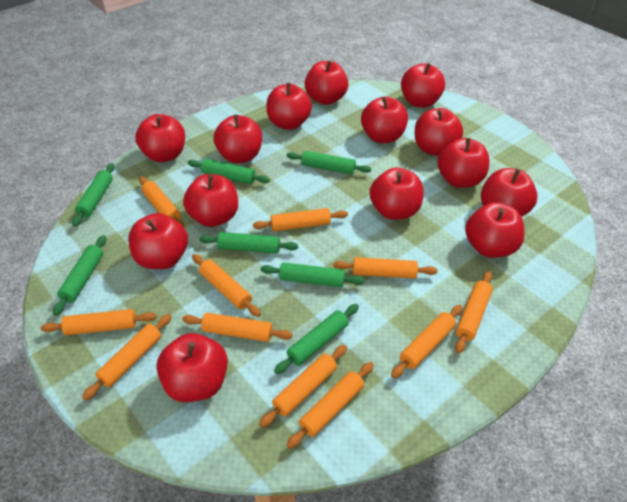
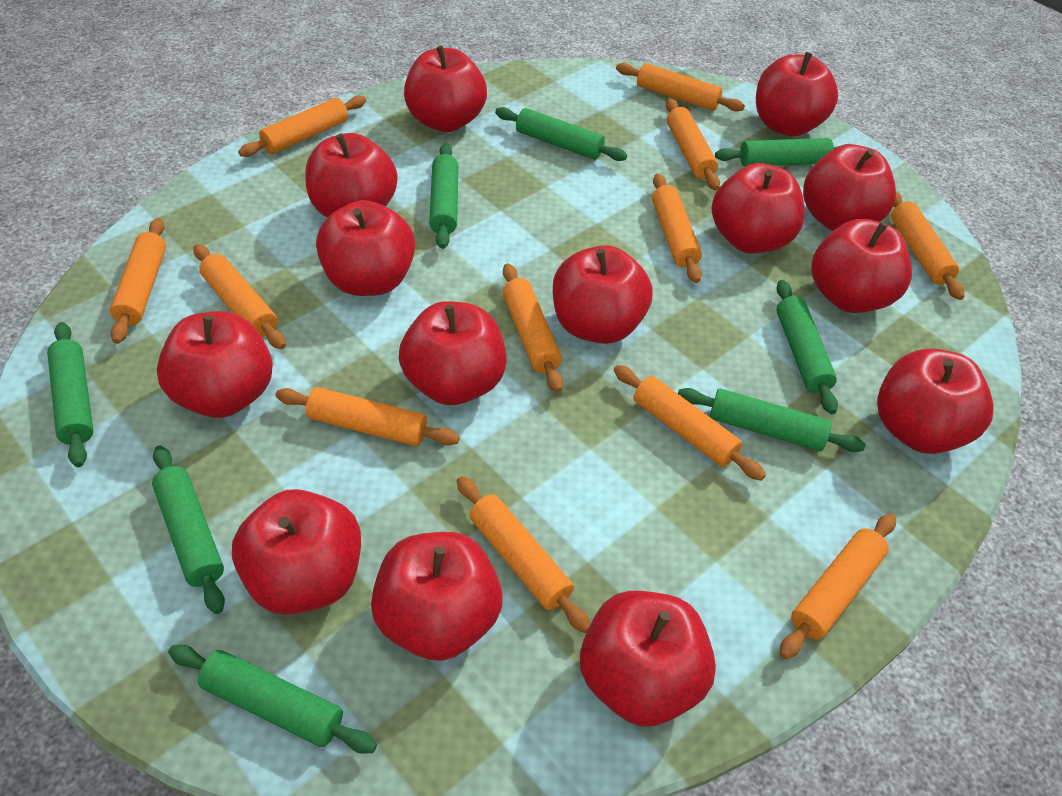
green rolling pin: 7 -> 8
orange rolling pin: 11 -> 12

